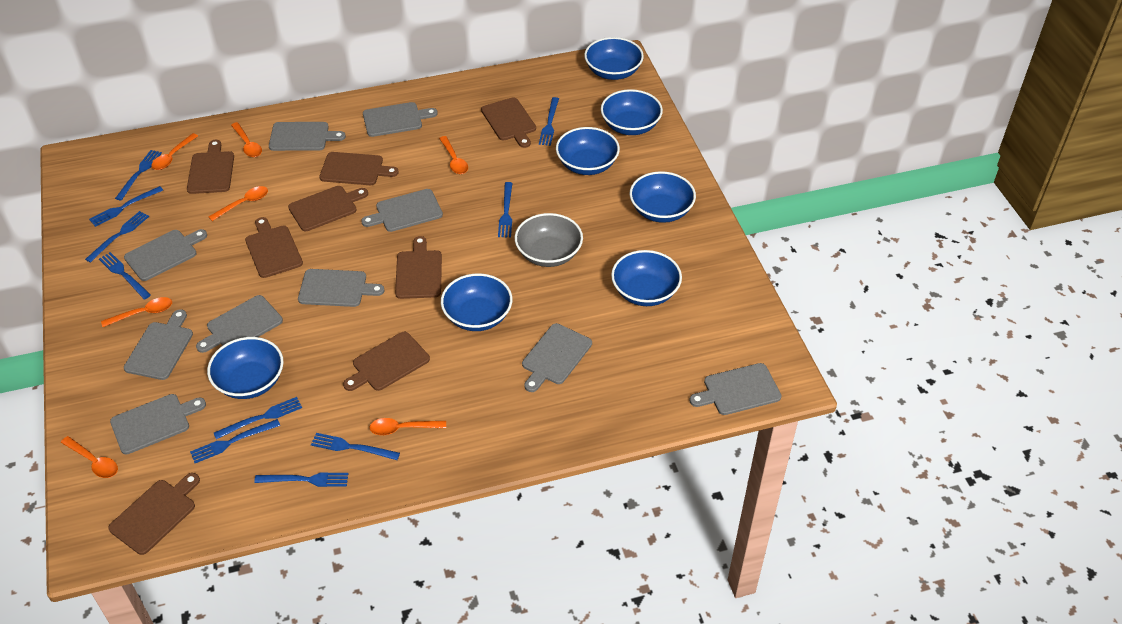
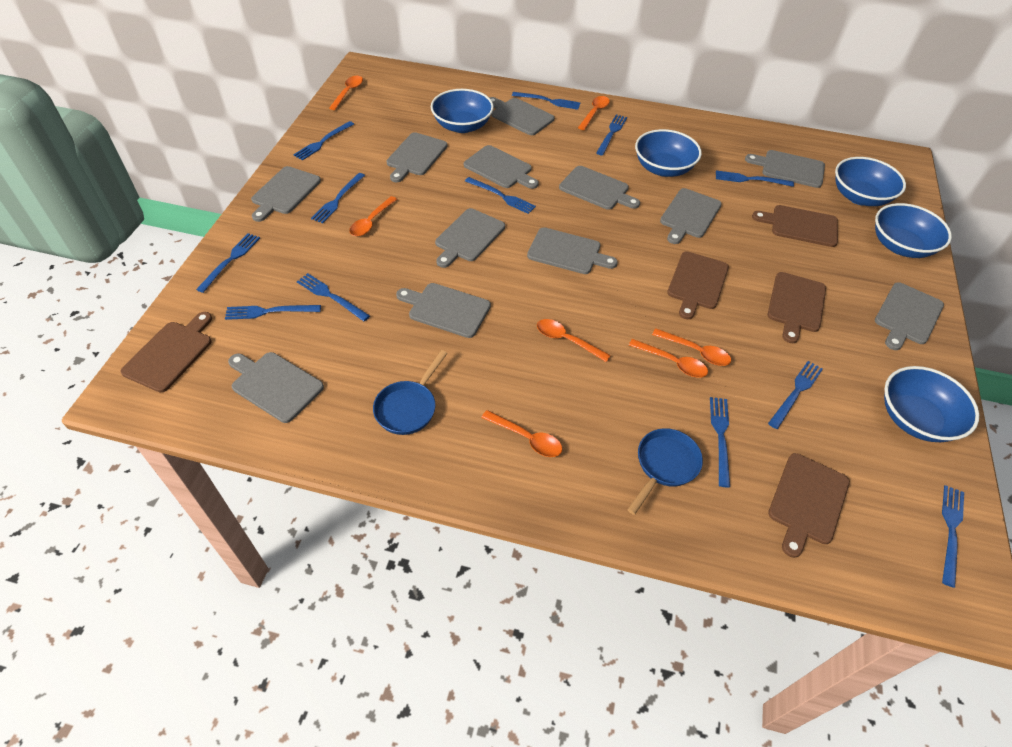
blue bowl: 7 -> 5
blue fork: 10 -> 12
blue pan: 0 -> 2
brown cutting board: 8 -> 5
grey bowl: 1 -> 0
grey cutting board: 10 -> 12

